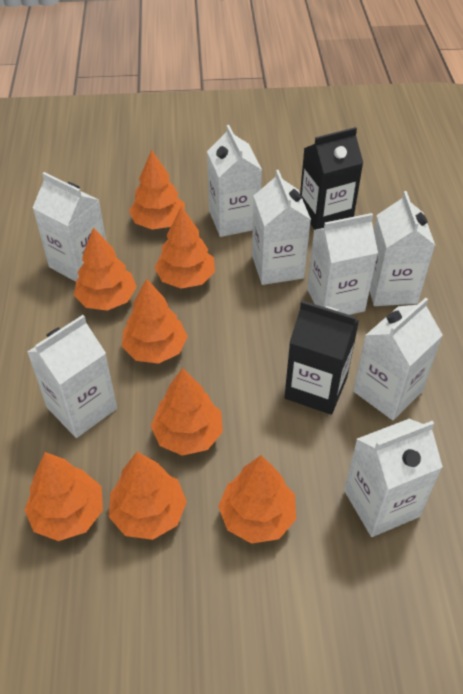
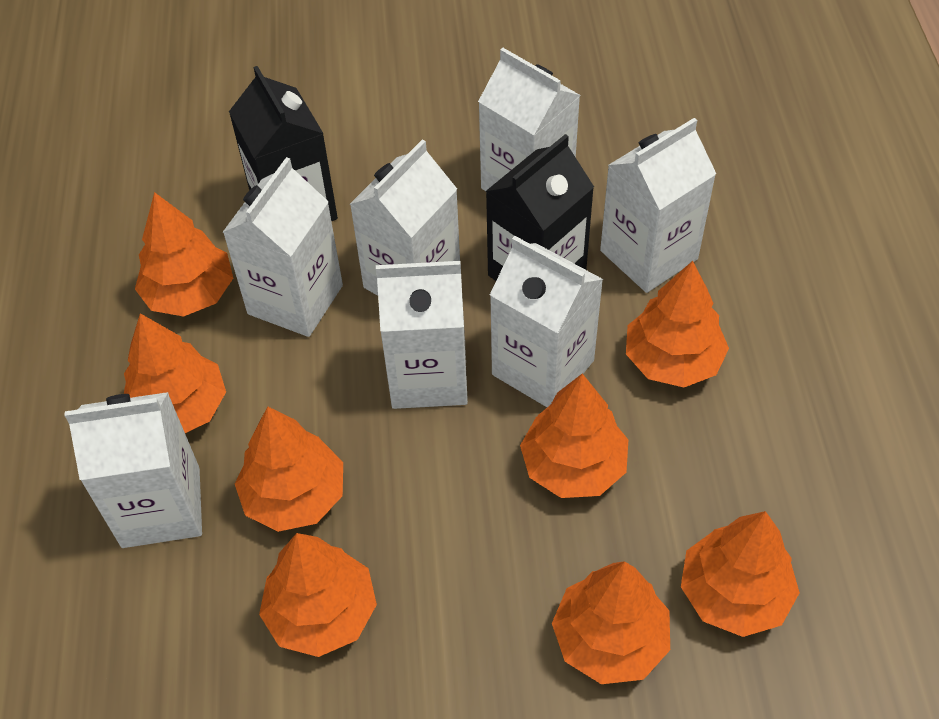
white carton: 8 -> 7

